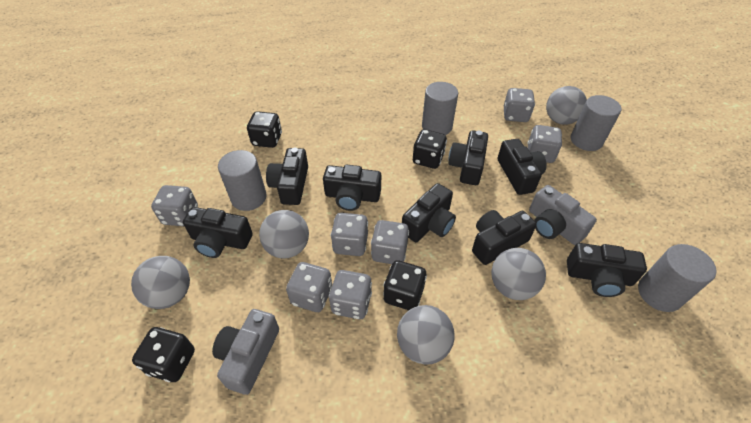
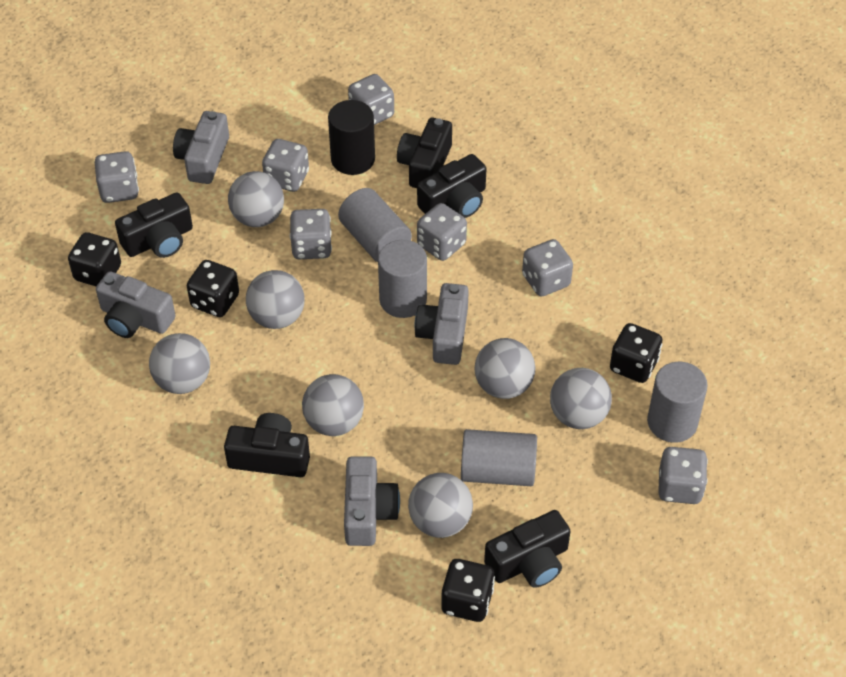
black camera: 8 -> 5
black cylinder: 0 -> 1
grey ball: 5 -> 7
grey camera: 2 -> 4

